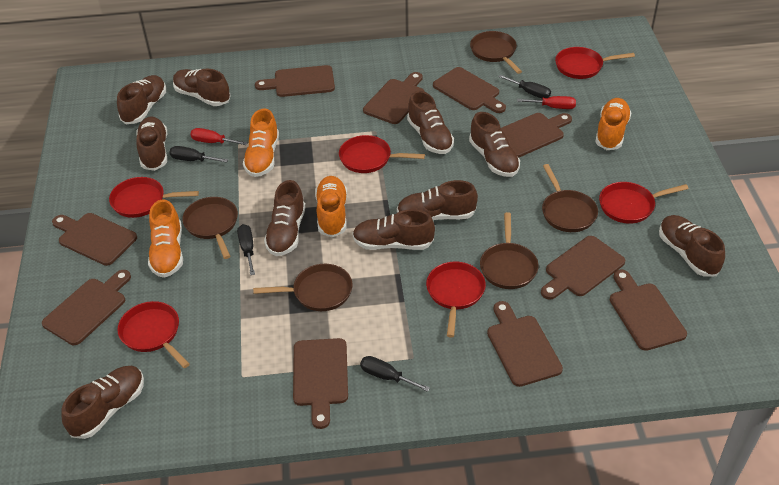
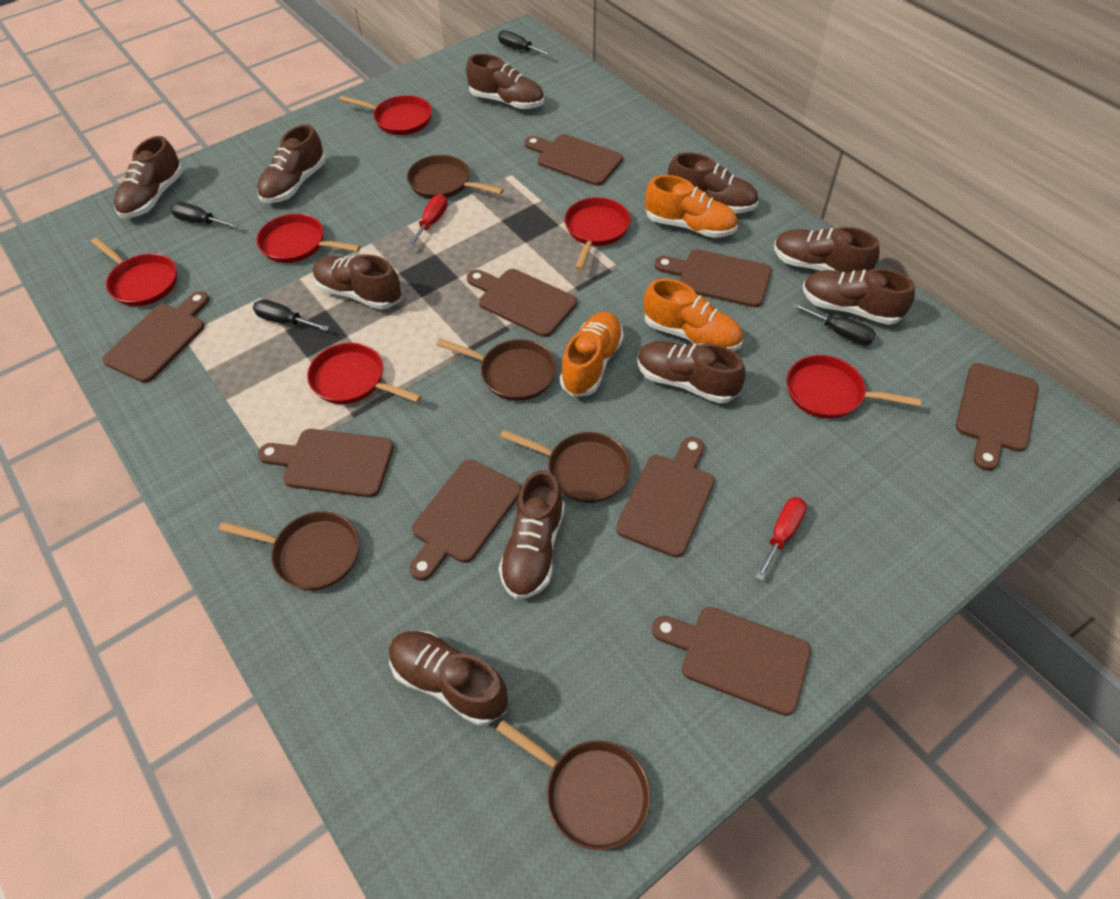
brown cutting board: 10 -> 9
orange shoe: 4 -> 3

